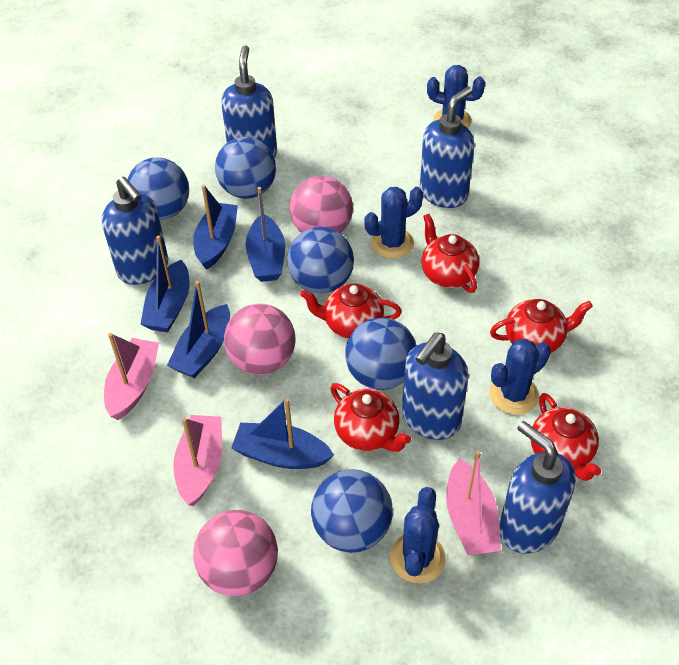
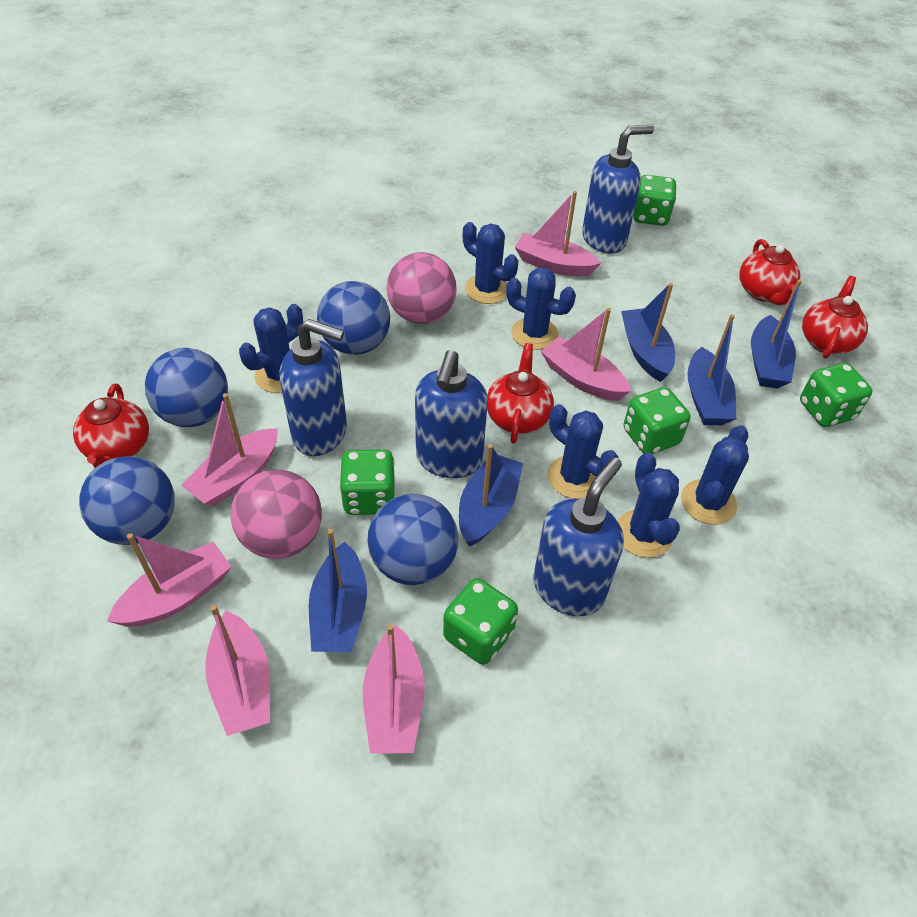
blue ball: 5 -> 4
blue cactus: 4 -> 6
blue soap dispenser: 5 -> 4
green dice: 0 -> 5
pink ball: 3 -> 2
pink boat: 3 -> 6
red teapot: 5 -> 4

